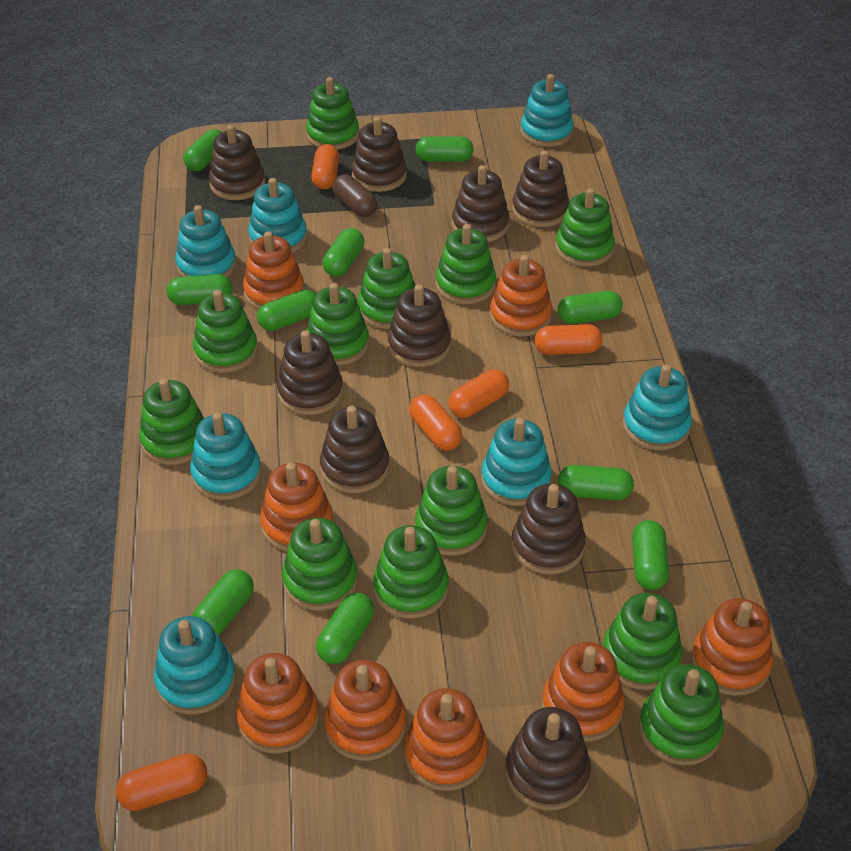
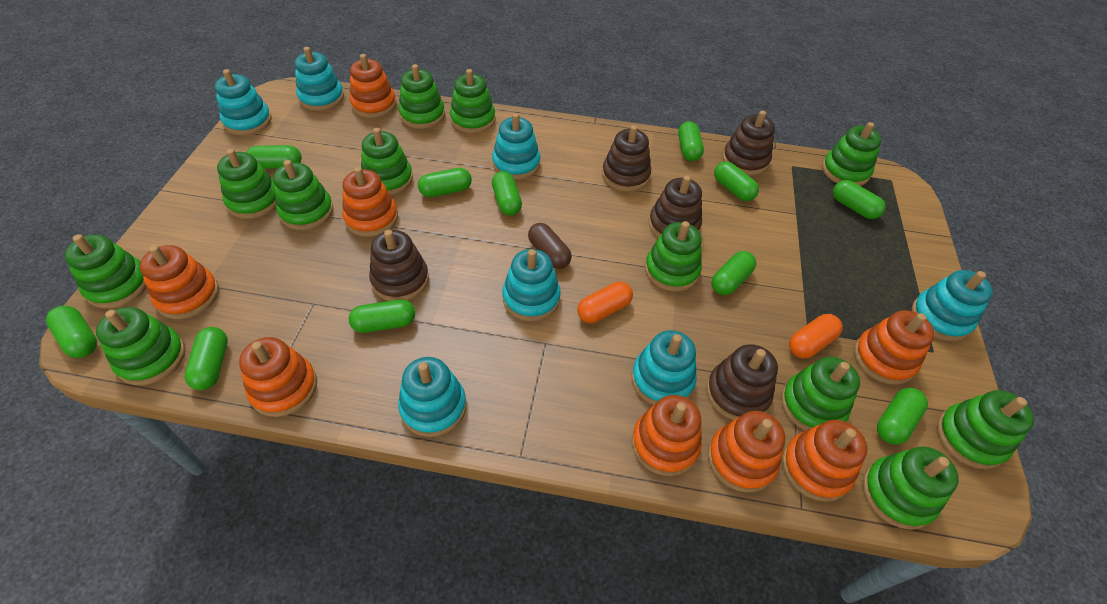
brown stacking toy: 9 -> 5
green capsule: 10 -> 11
orange capsule: 5 -> 2

